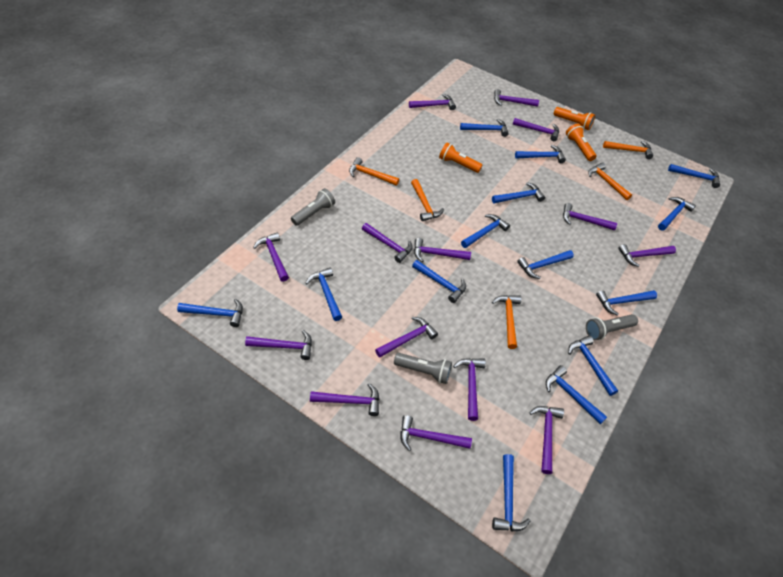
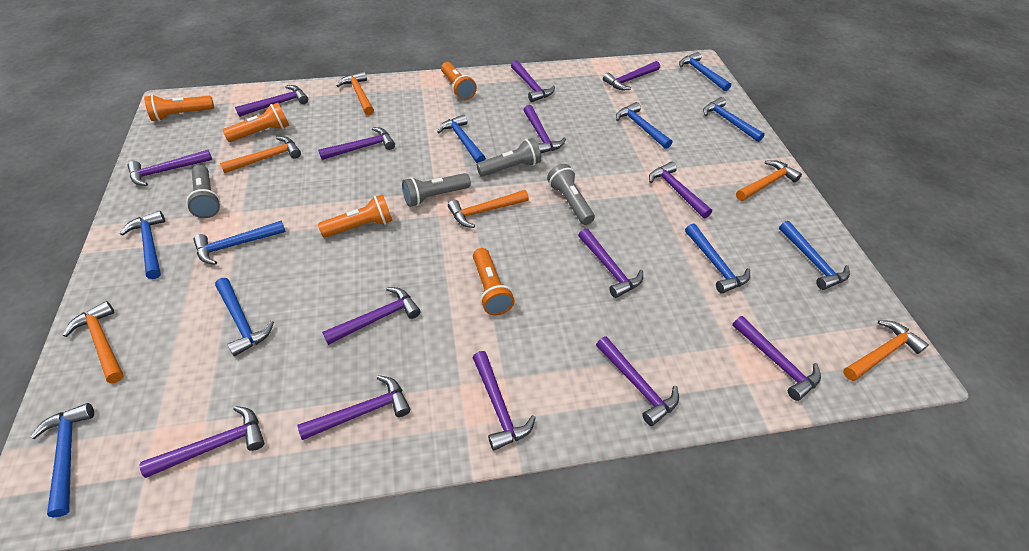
blue hammer: 14 -> 10
grey flashlight: 3 -> 4
orange flashlight: 3 -> 5
orange hammer: 5 -> 6

